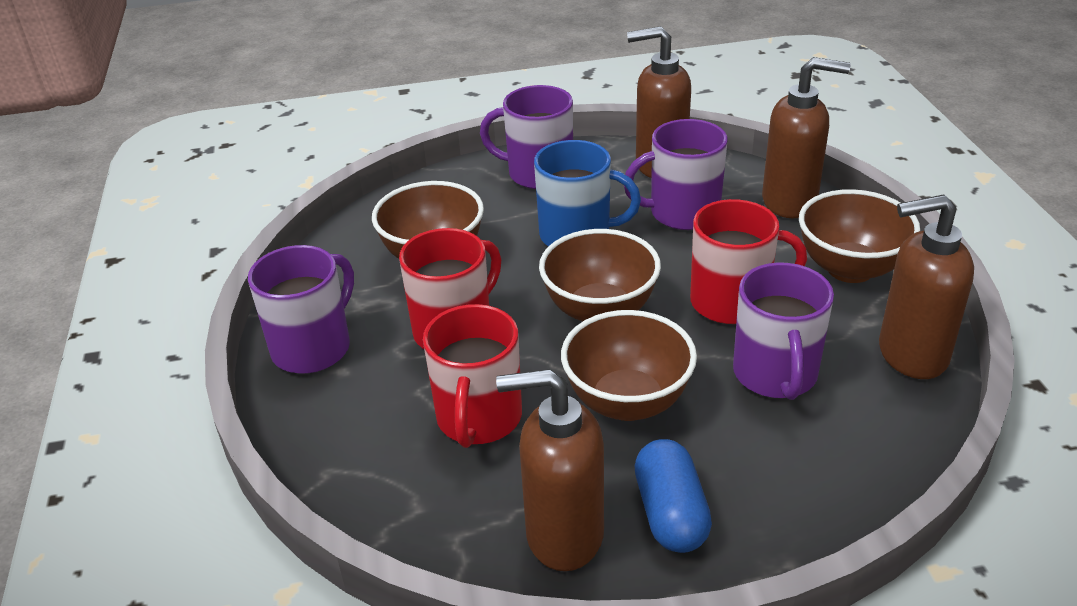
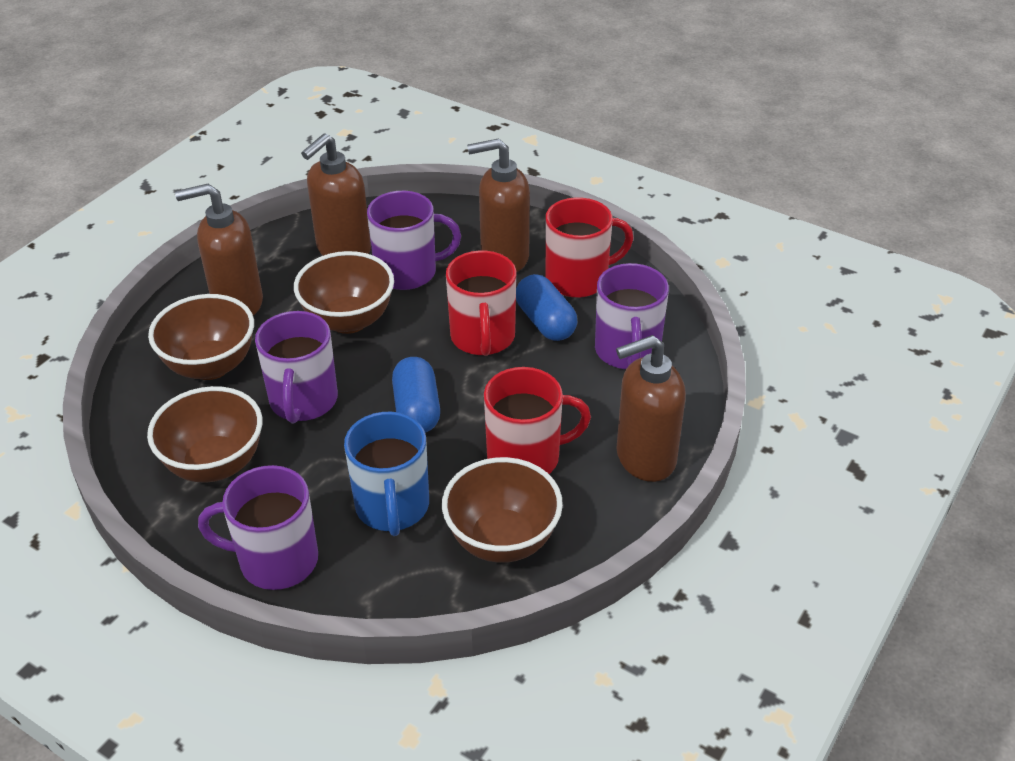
blue capsule: 1 -> 2

